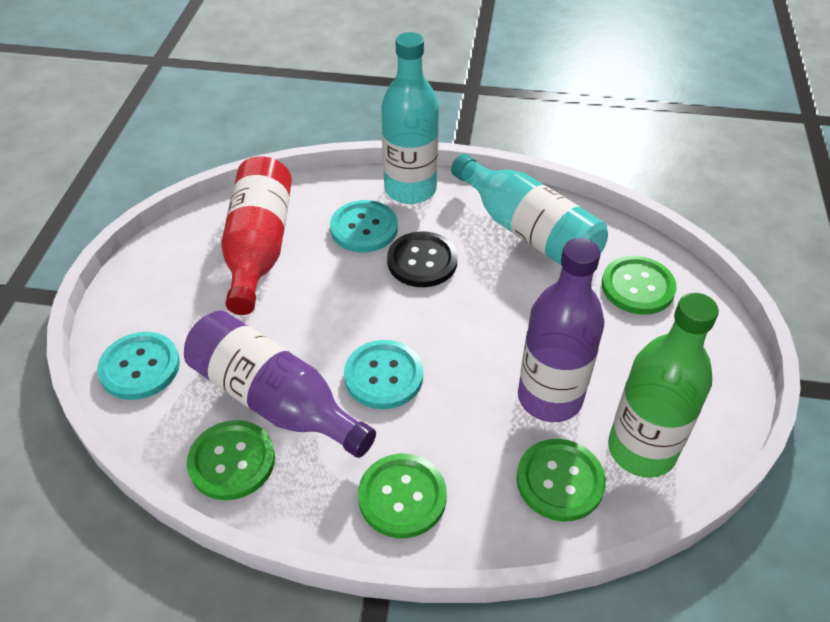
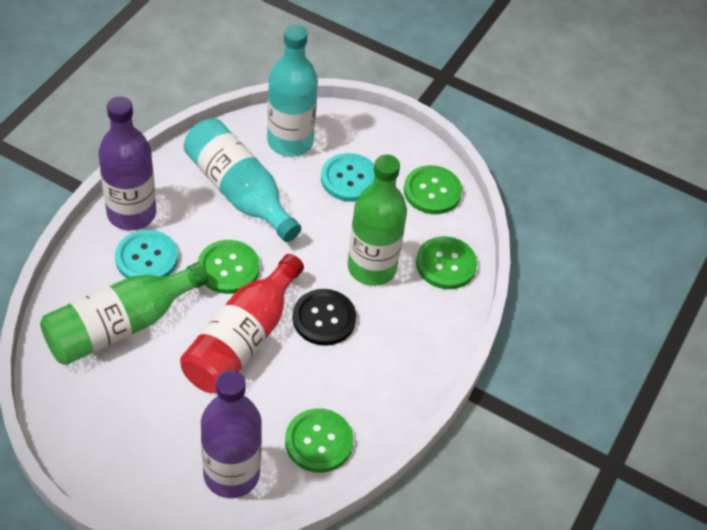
green bottle: 1 -> 2
turquoise button: 3 -> 2

